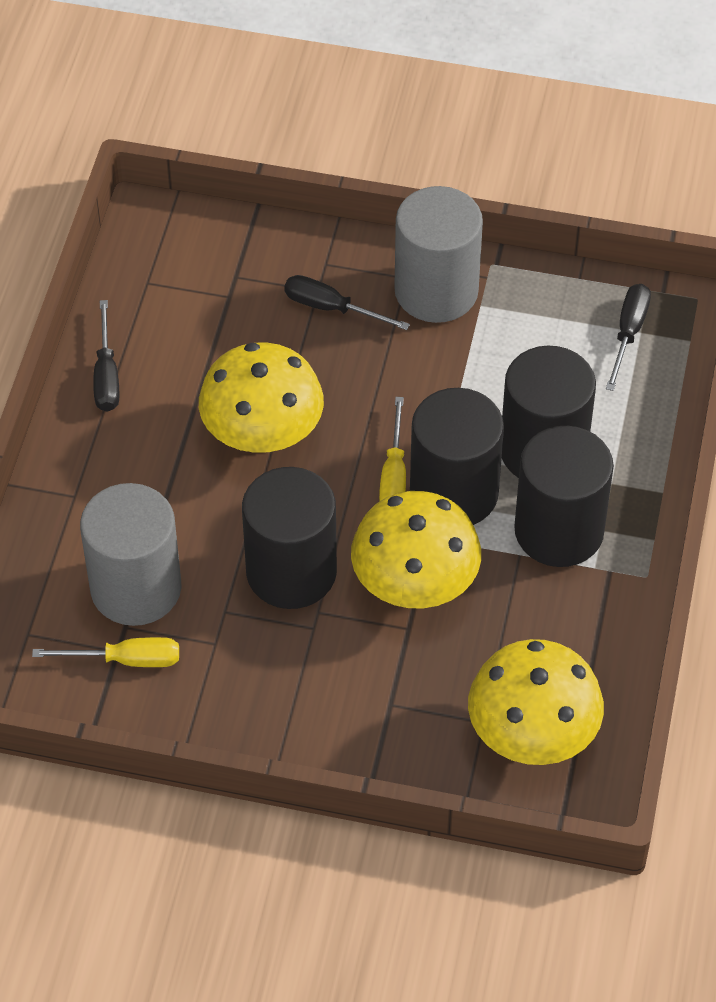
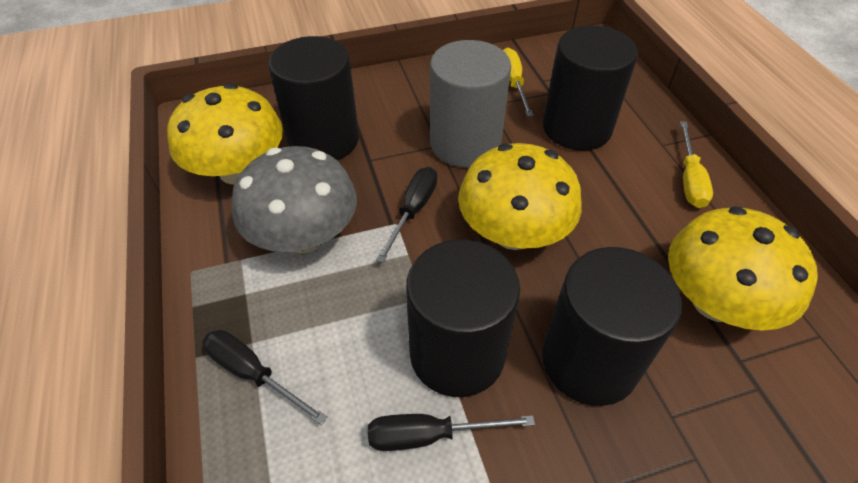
grey cylinder: 2 -> 1
grey mushroom: 0 -> 1

